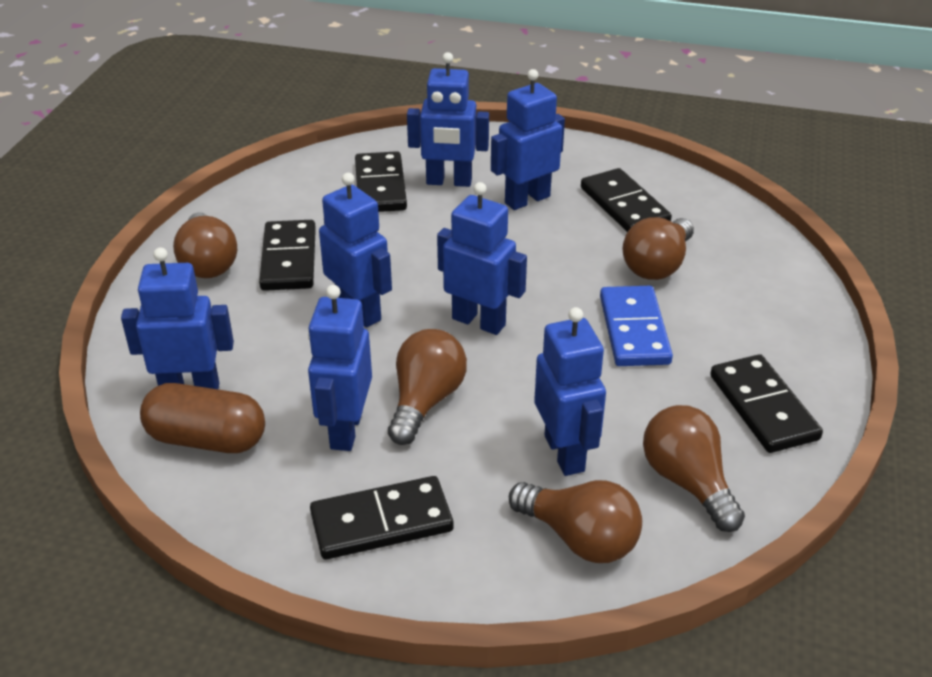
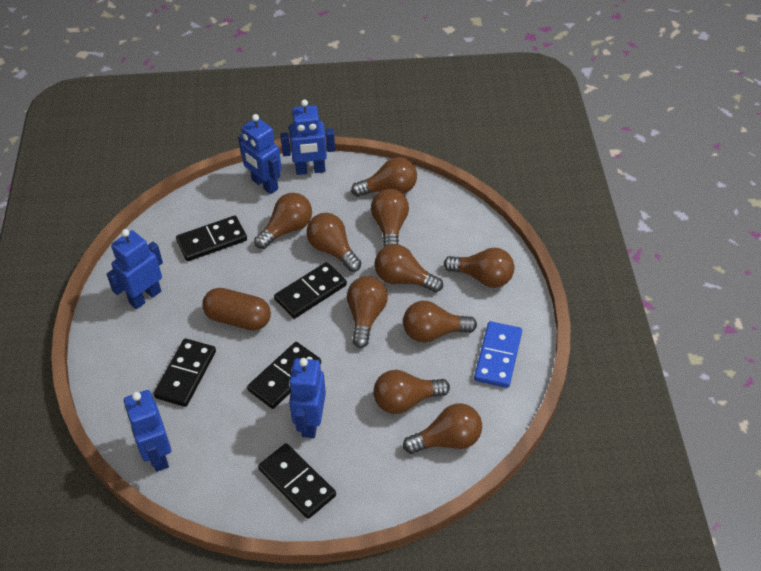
blue robot: 7 -> 5
brown light bulb: 5 -> 10

